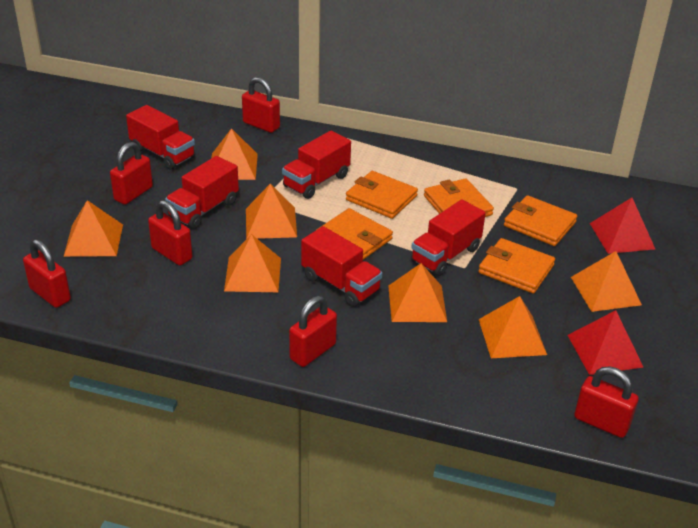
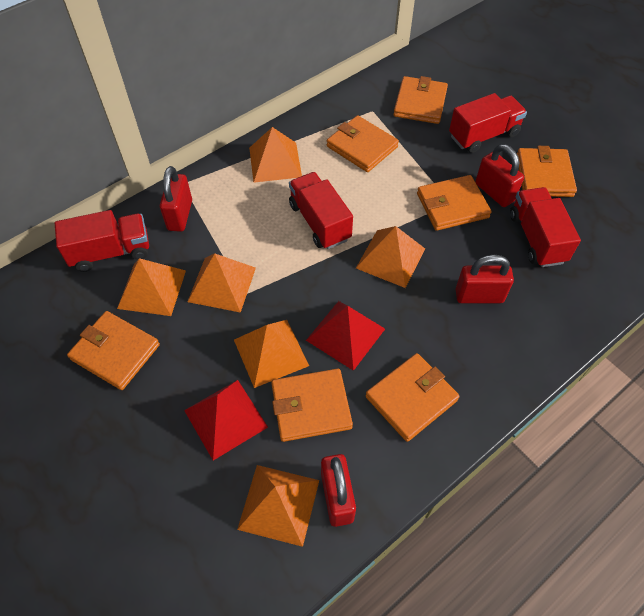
orange pyramid: 7 -> 6
orange wallet: 5 -> 7
red padlock: 6 -> 4
red truck: 5 -> 4

